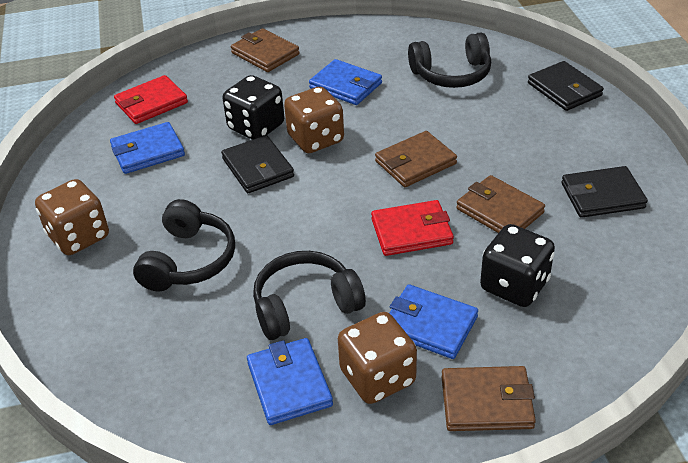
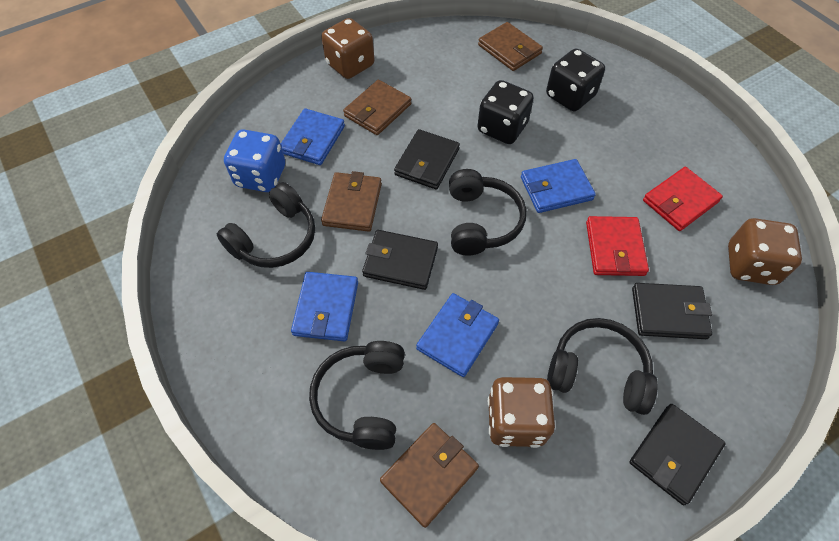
black headphones: 3 -> 4
black wallet: 3 -> 4
blue dice: 0 -> 1

